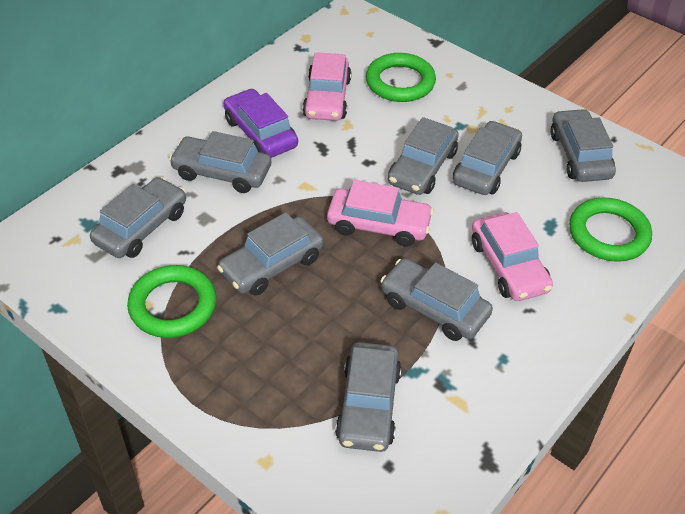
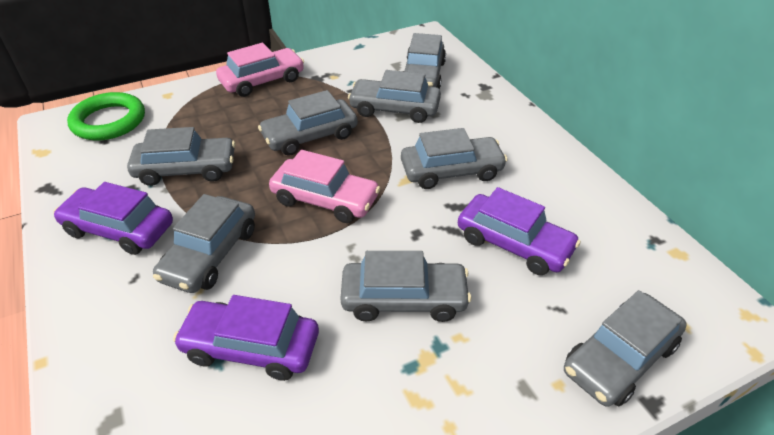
green ring: 3 -> 1
pink car: 3 -> 2
purple car: 1 -> 3

